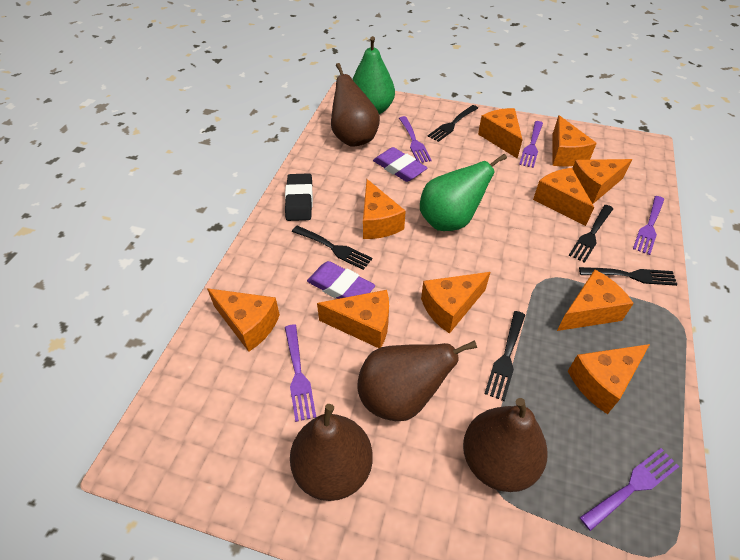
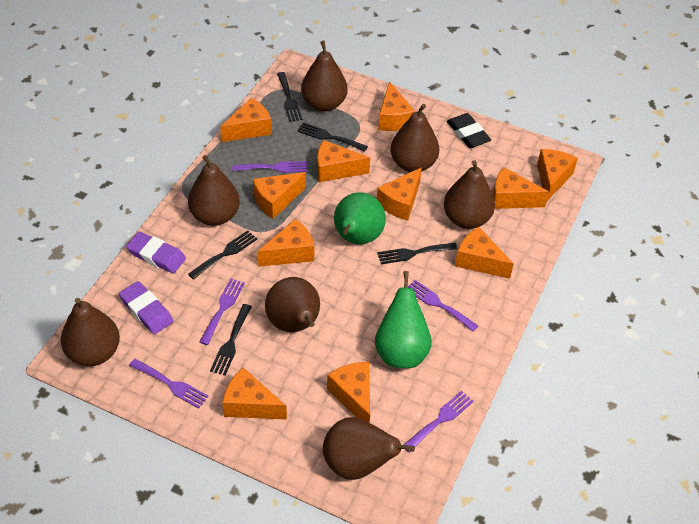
brown pear: 4 -> 7
orange cheese: 10 -> 11

